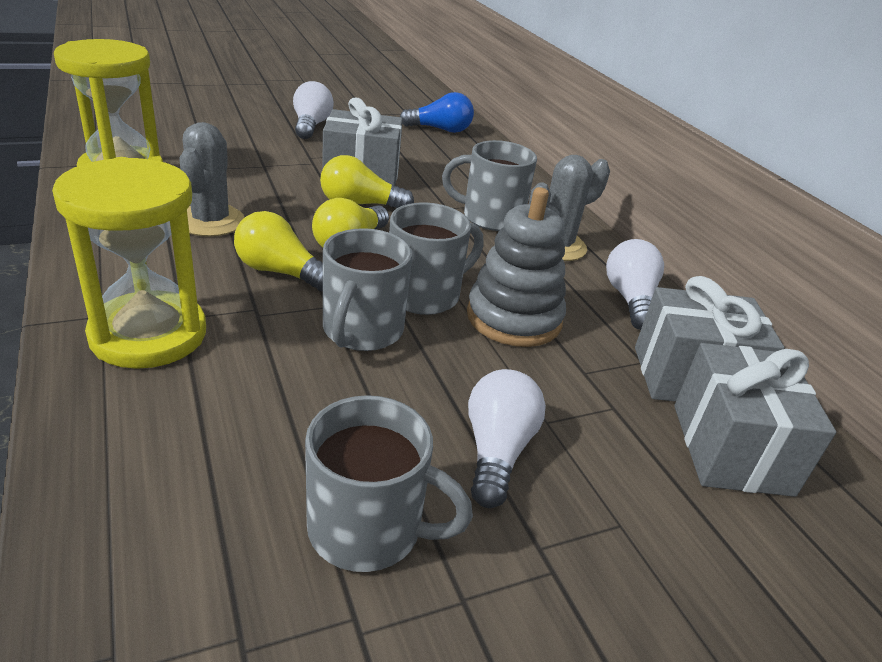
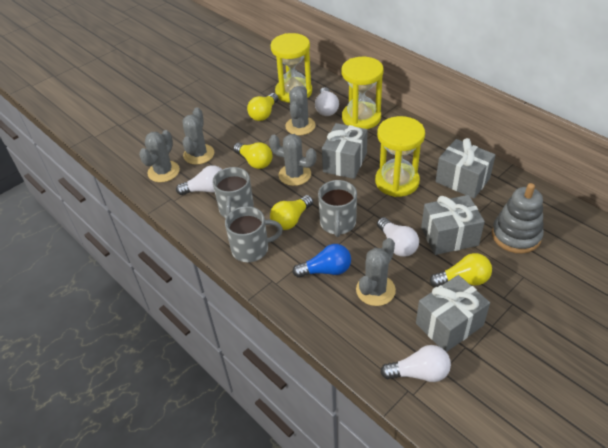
grey cactus: 2 -> 5
grey gift: 3 -> 4
grey mug: 4 -> 3
white light bulb: 3 -> 4
yellow hourglass: 2 -> 3
yellow light bulb: 3 -> 4

